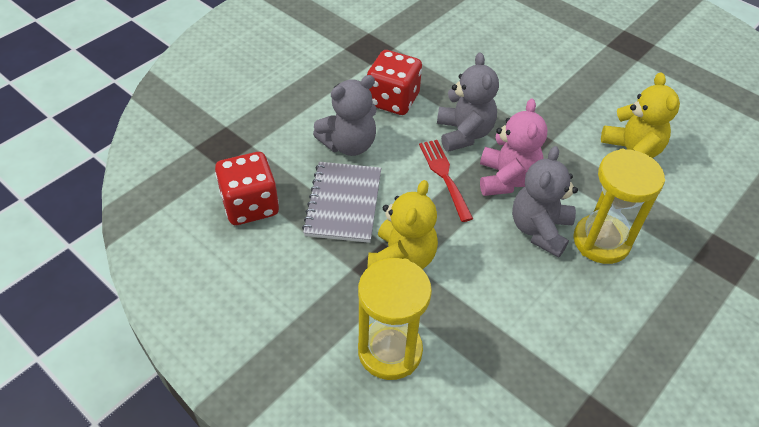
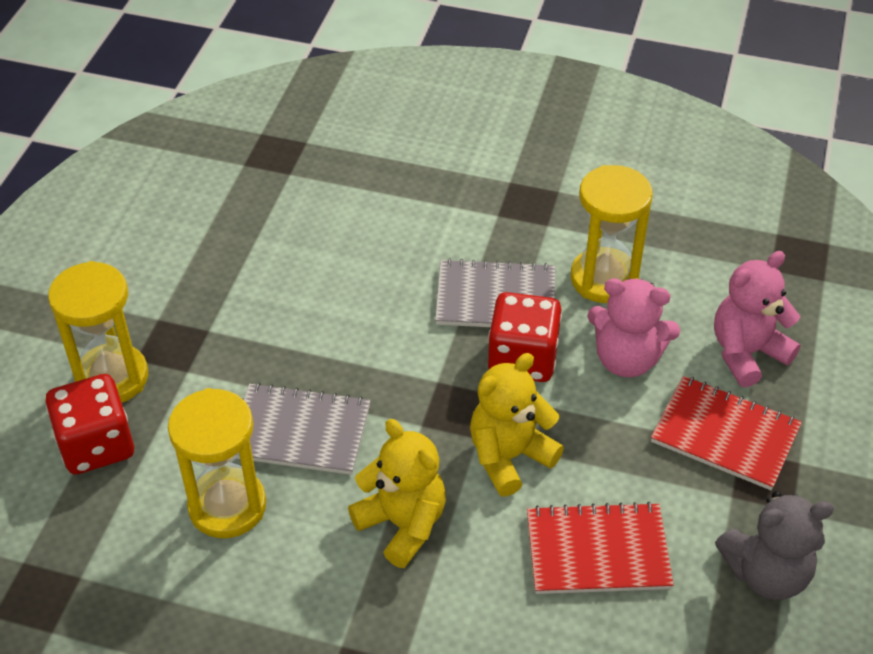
grey notebook: 1 -> 2
grey teddy bear: 3 -> 1
pink teddy bear: 1 -> 2
red fork: 1 -> 0
red notebook: 0 -> 2
yellow hourglass: 2 -> 3

